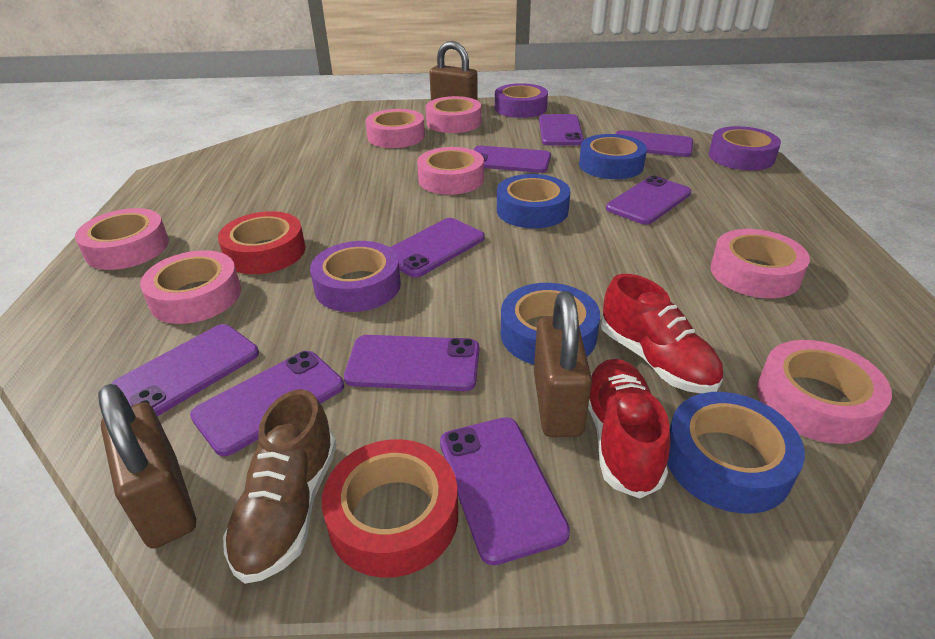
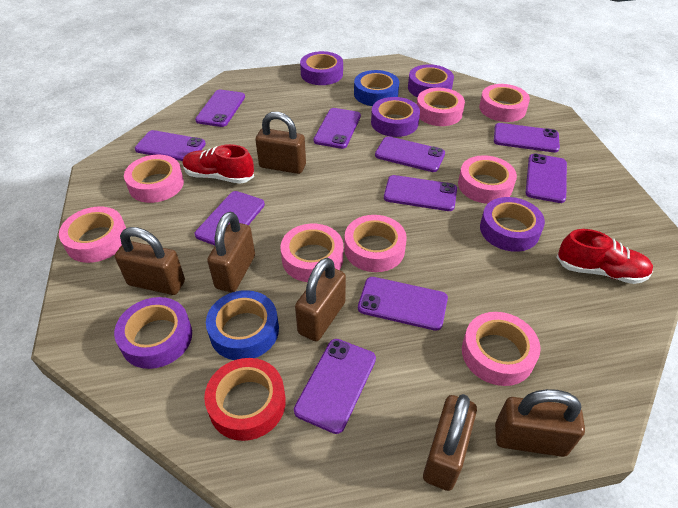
blue tape: 4 -> 2
brown padlock: 3 -> 6
brown shoe: 1 -> 0
pink tape: 7 -> 8
purple phone: 9 -> 10
purple tape: 3 -> 5
red tape: 2 -> 1

